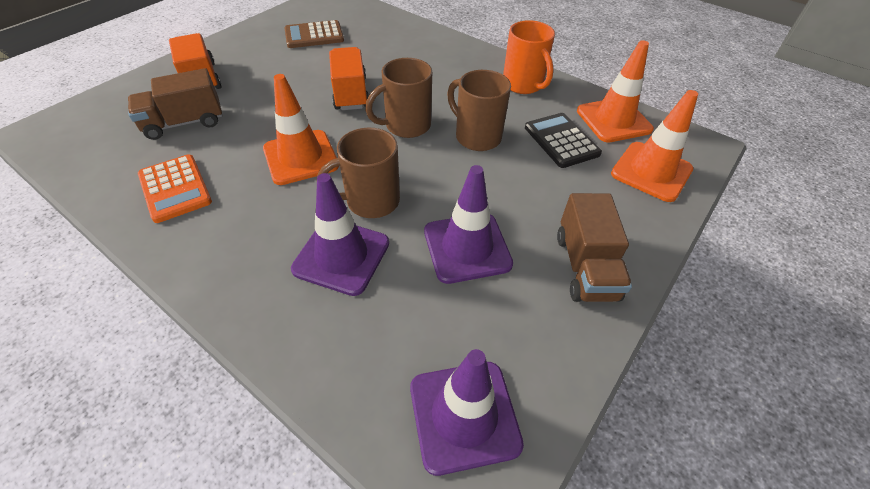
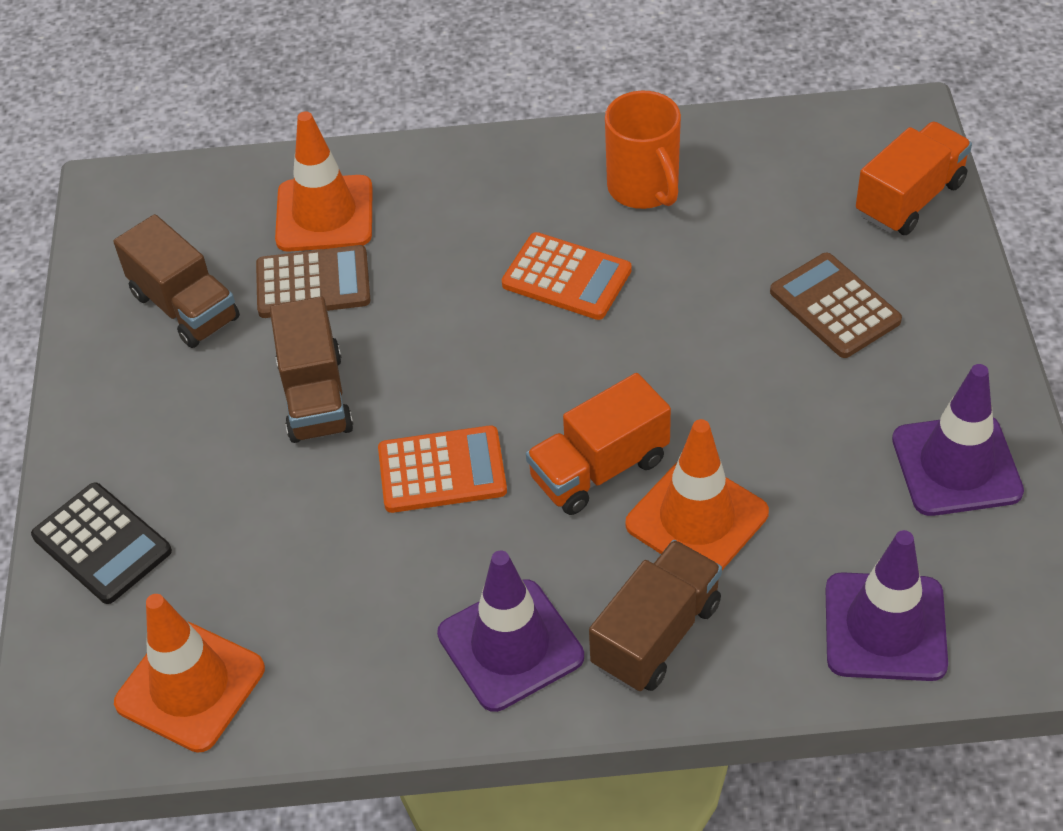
brown calculator: 1 -> 2
brown mug: 3 -> 0
brown truck: 2 -> 3
orange calculator: 1 -> 2

